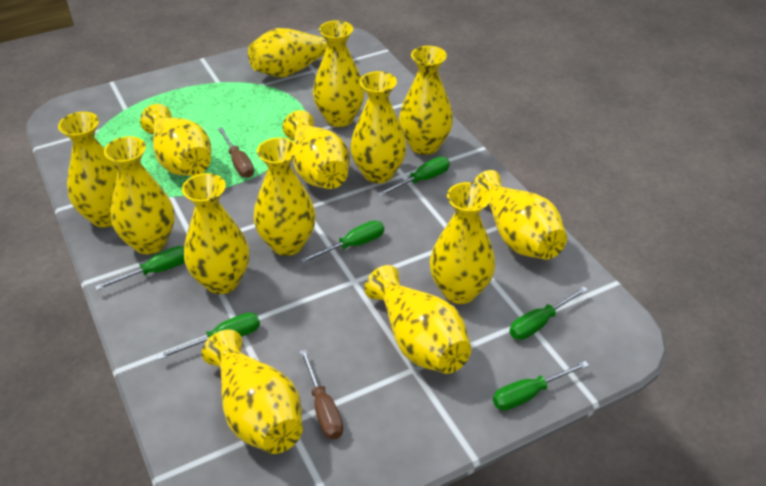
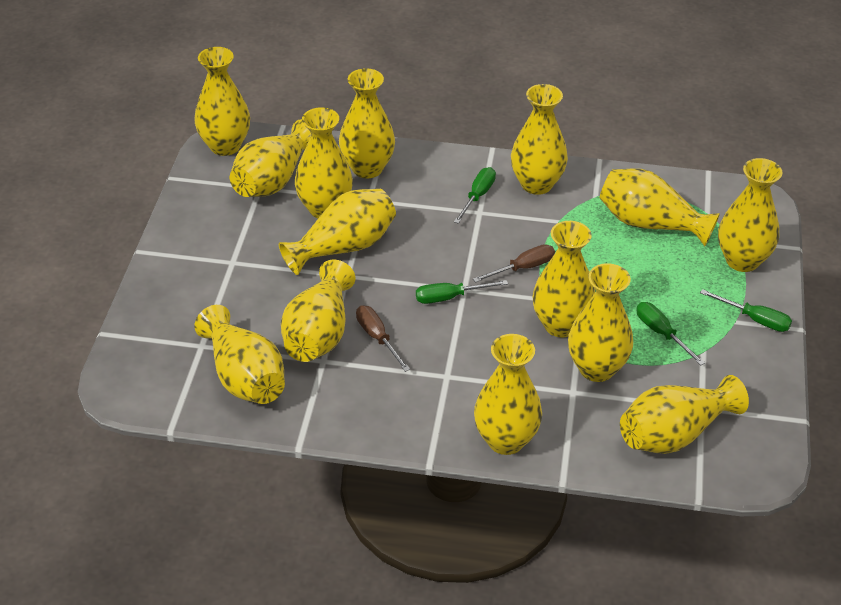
green screwdriver: 6 -> 4

